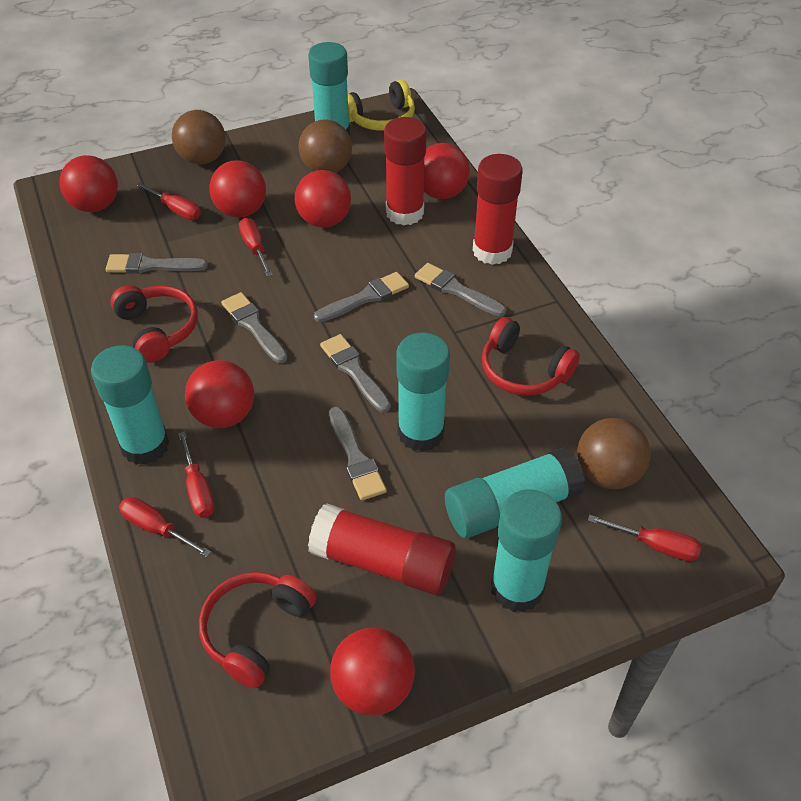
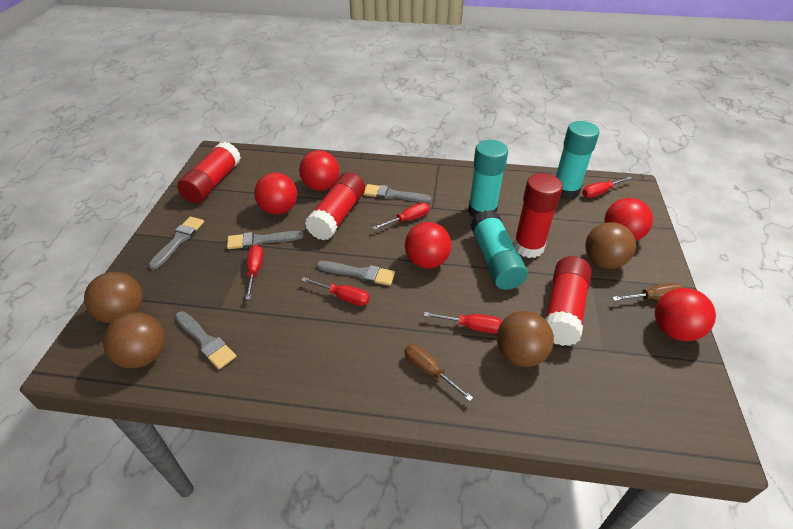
brown ball: 3 -> 4
brown screwdriver: 0 -> 2
grey brush: 6 -> 5
red ball: 6 -> 5
red glue stick: 3 -> 4
red headphones: 3 -> 0
turquoise glue stick: 5 -> 3
yellow headphones: 1 -> 0

